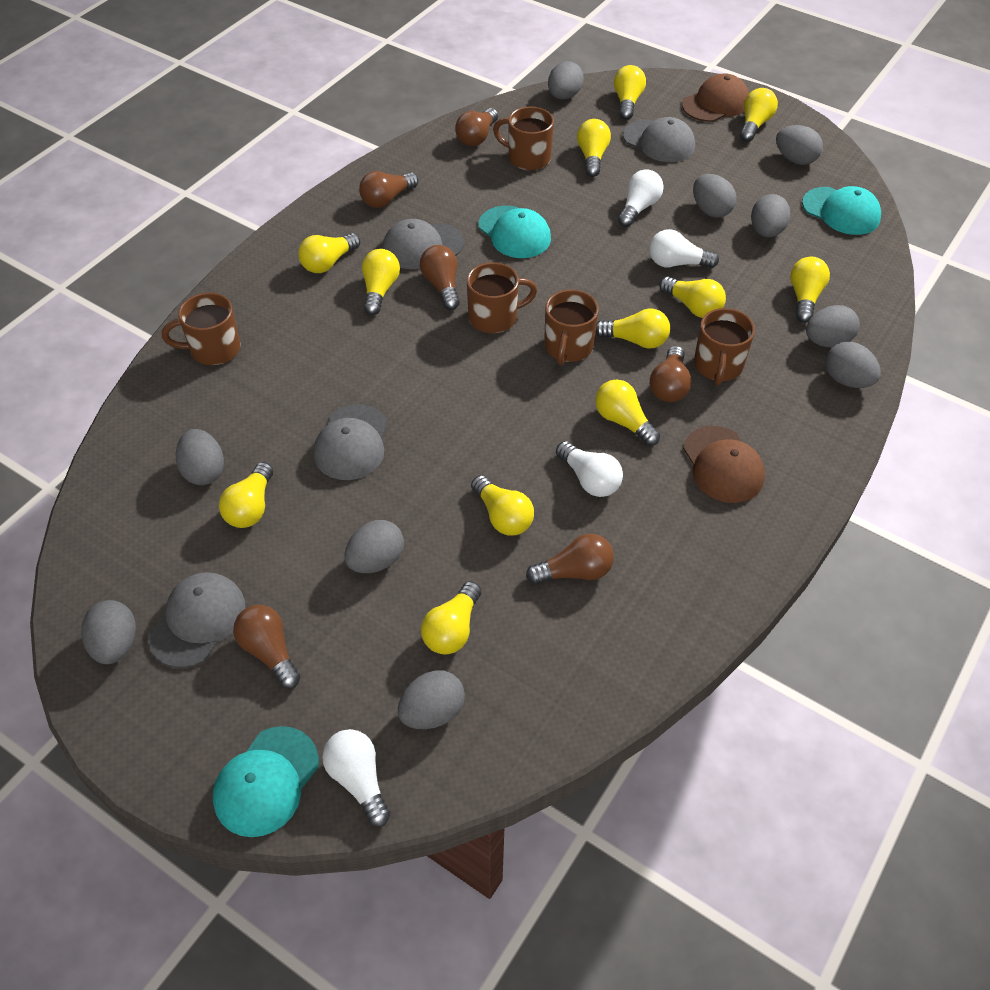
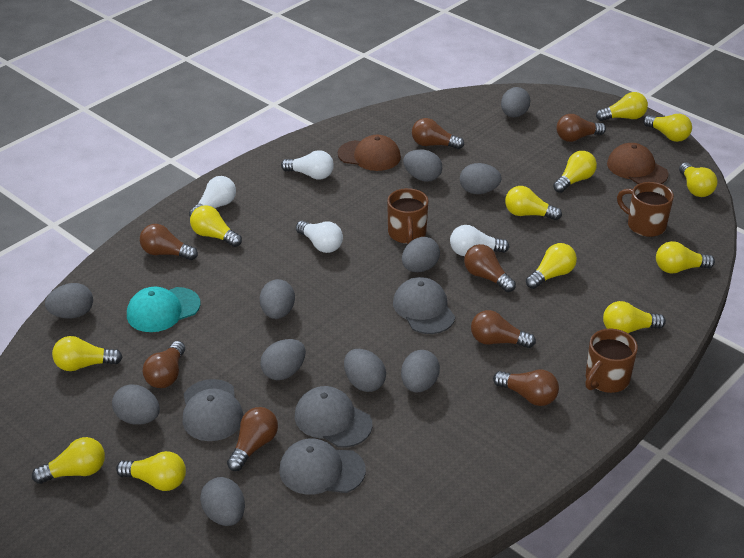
brown light bulb: 6 -> 8
brown mug: 5 -> 3
grey egg: 10 -> 11
turquoise cap: 3 -> 1

